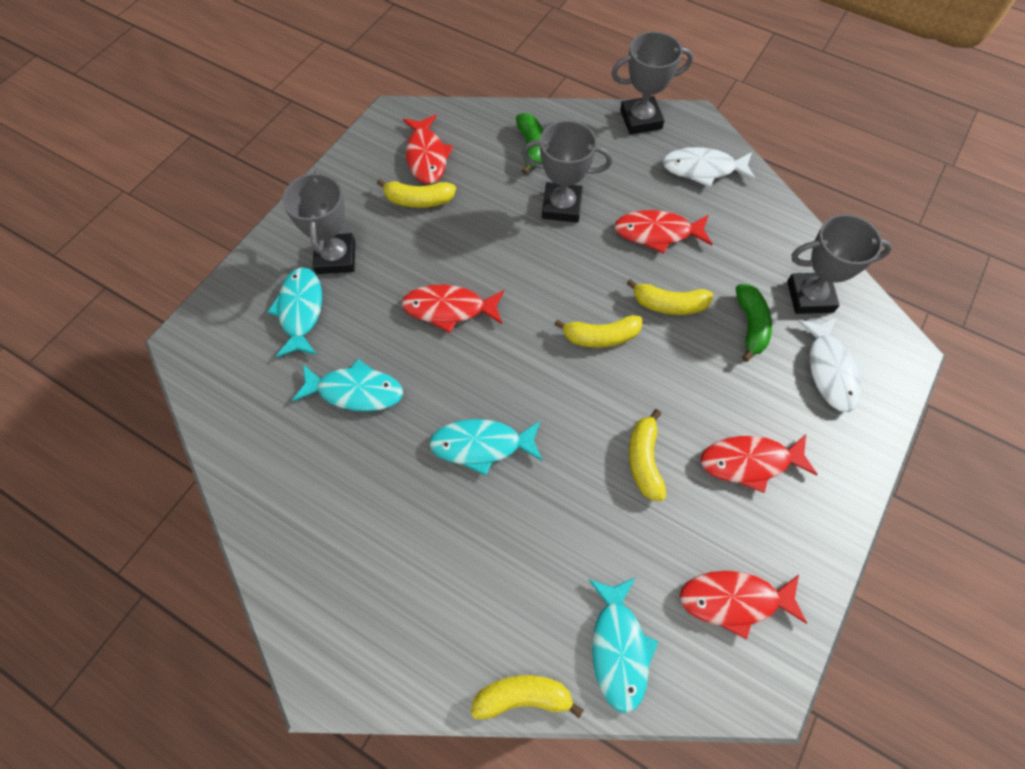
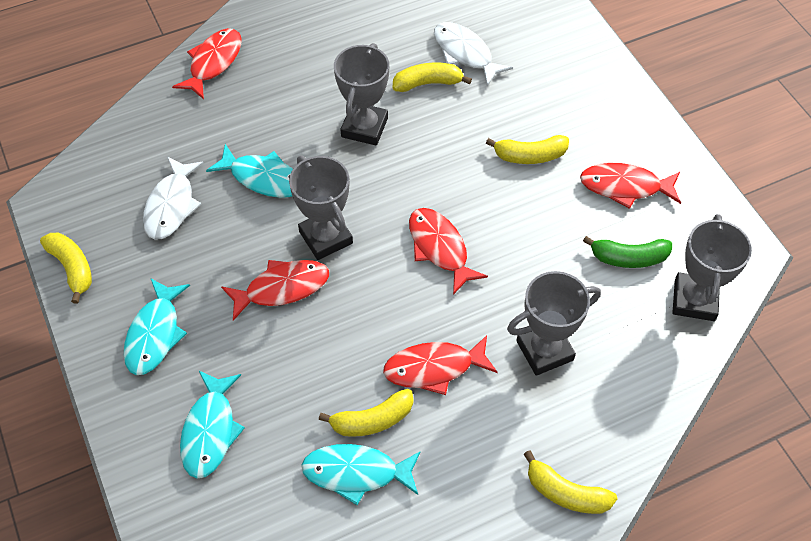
green banana: 2 -> 1

